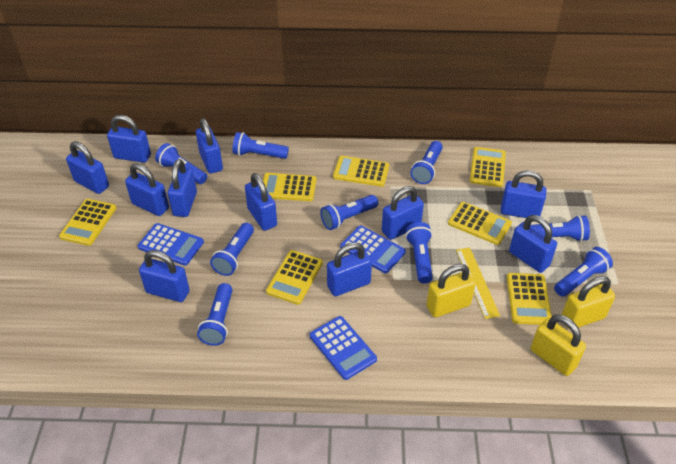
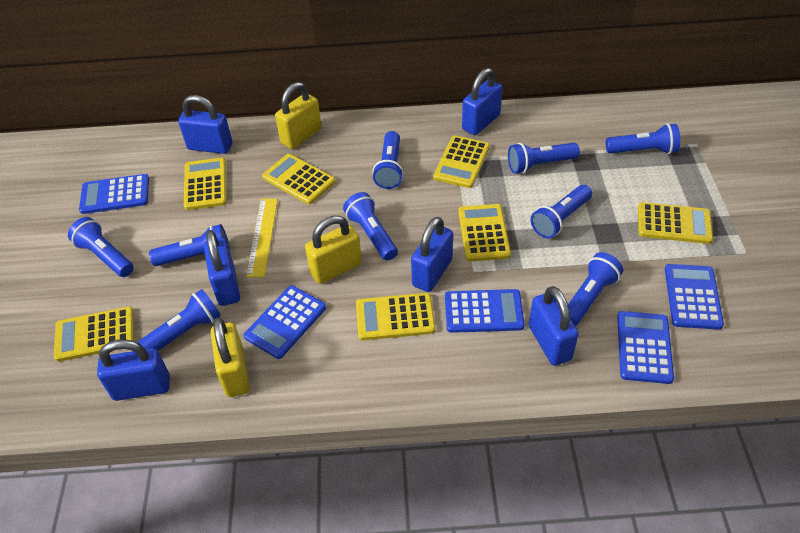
blue calculator: 3 -> 5
blue padlock: 11 -> 6

